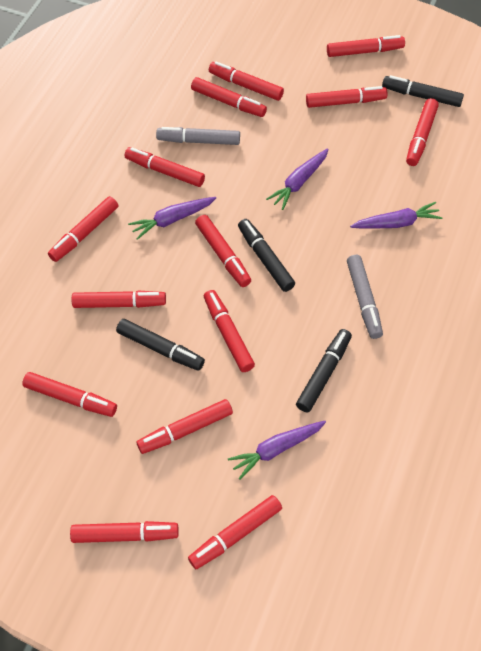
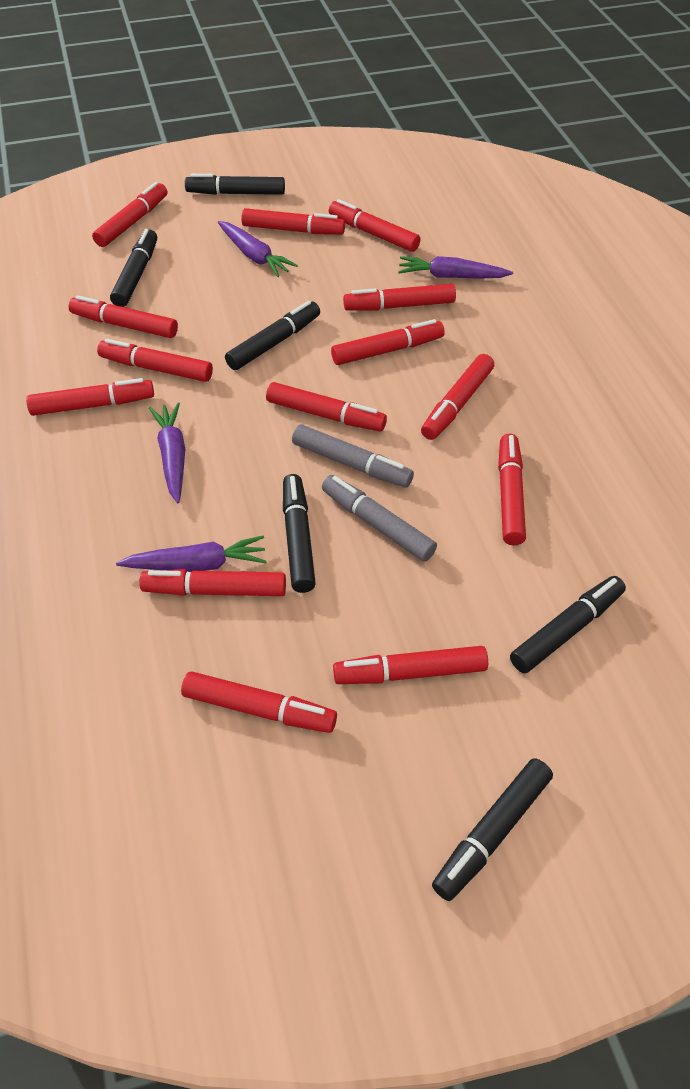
black marker: 4 -> 6

